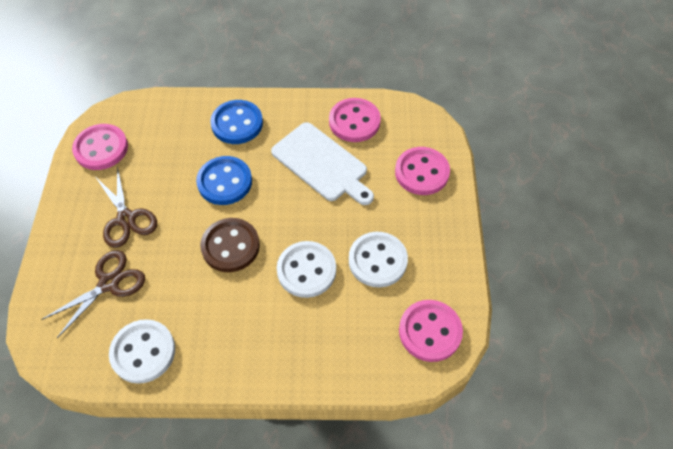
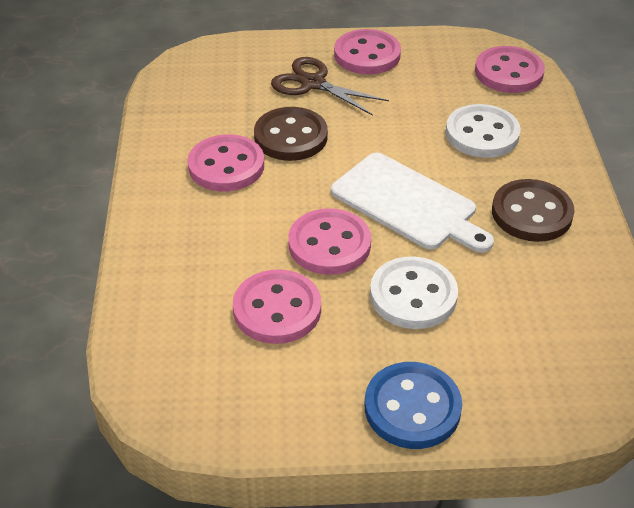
blue button: 2 -> 1
brown button: 1 -> 2
brown scissors: 2 -> 1
pink button: 4 -> 5
white button: 3 -> 2

